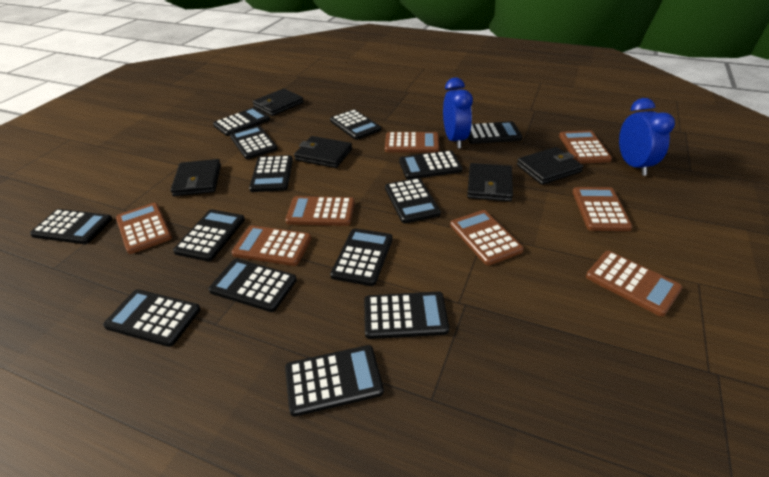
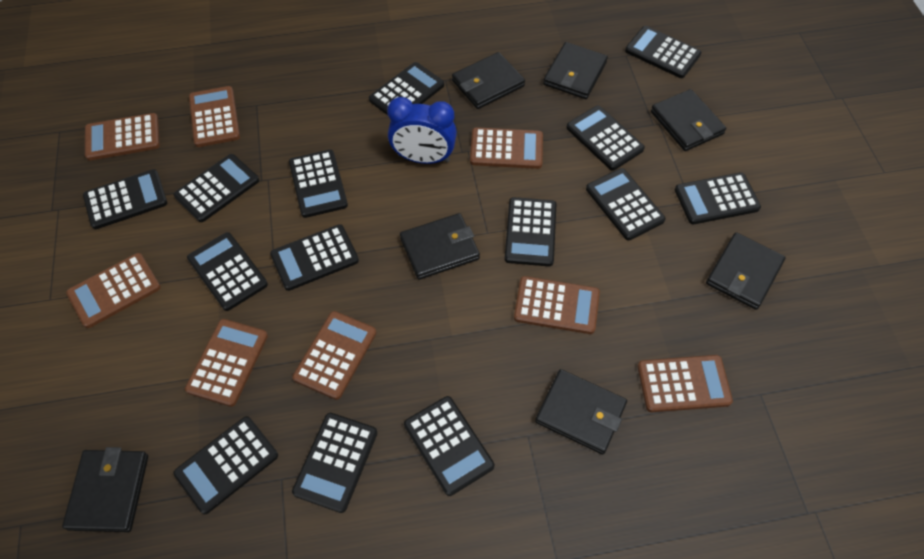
black wallet: 5 -> 7
blue clock: 2 -> 1

